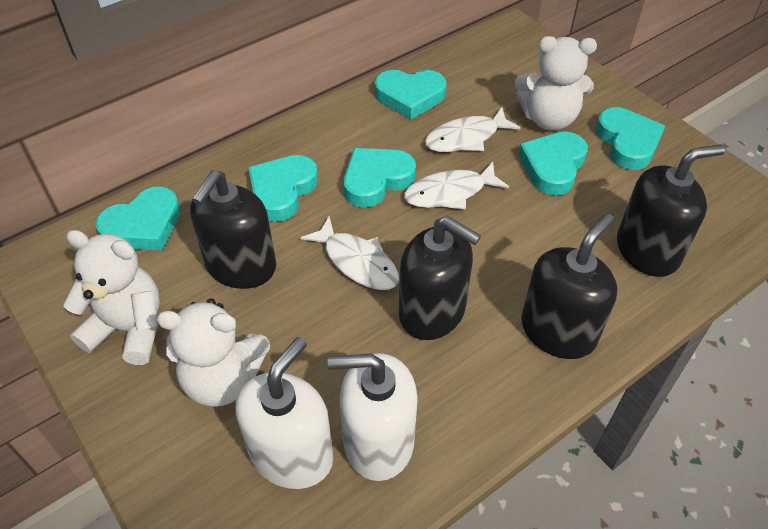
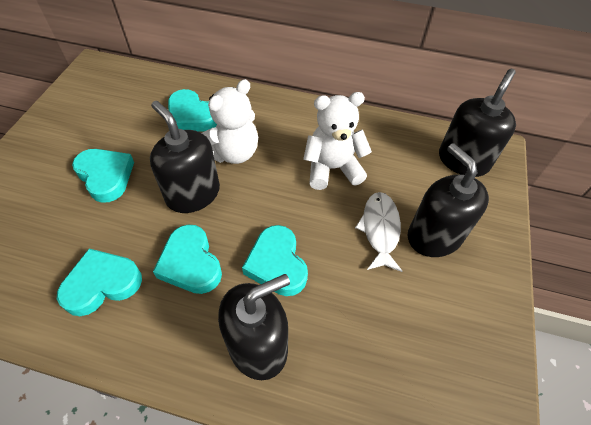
turquoise heart: 6 -> 5
white fish: 3 -> 1
white soap dispenser: 2 -> 0
white teddy bear: 3 -> 2

